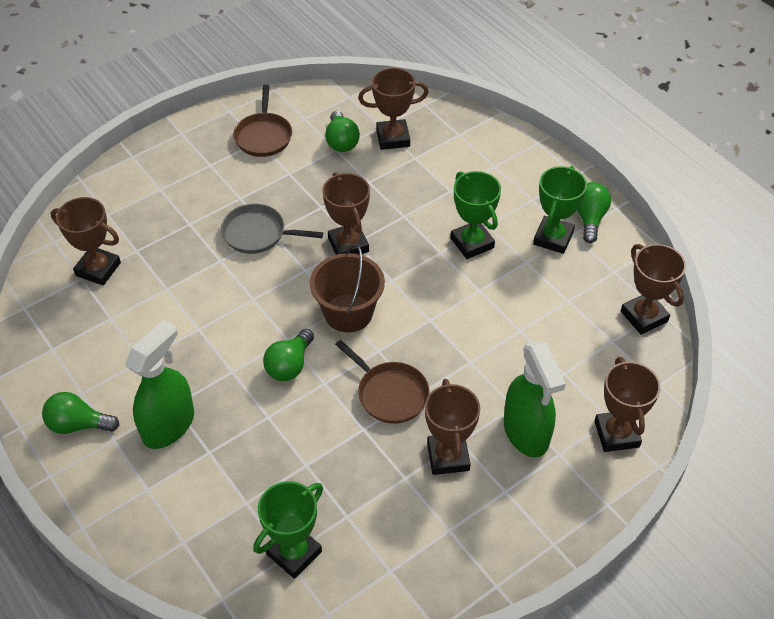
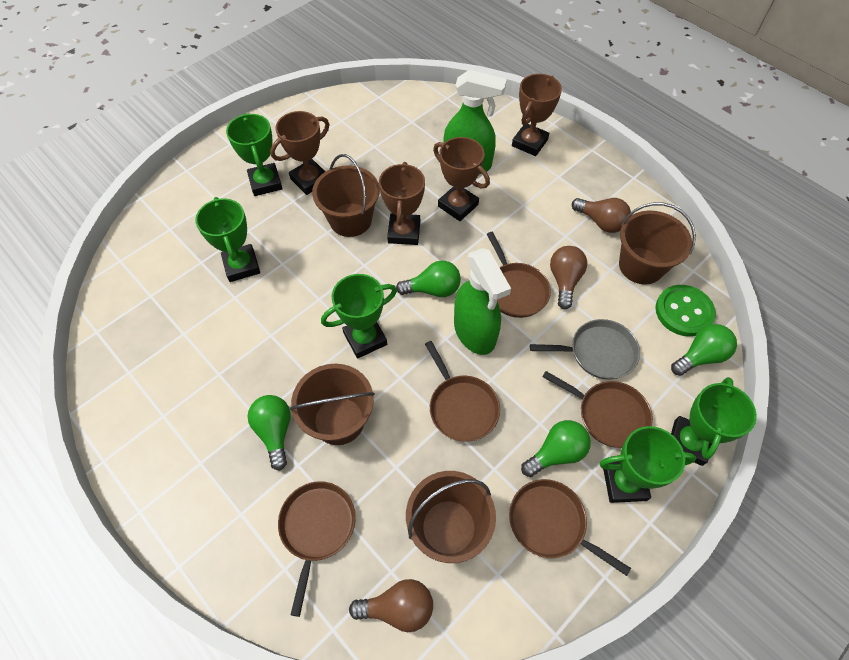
brown bucket: 1 -> 4
brown light bulb: 0 -> 3
brown pan: 2 -> 5
brown trophy: 6 -> 4
green button: 0 -> 1
green trophy: 3 -> 5

